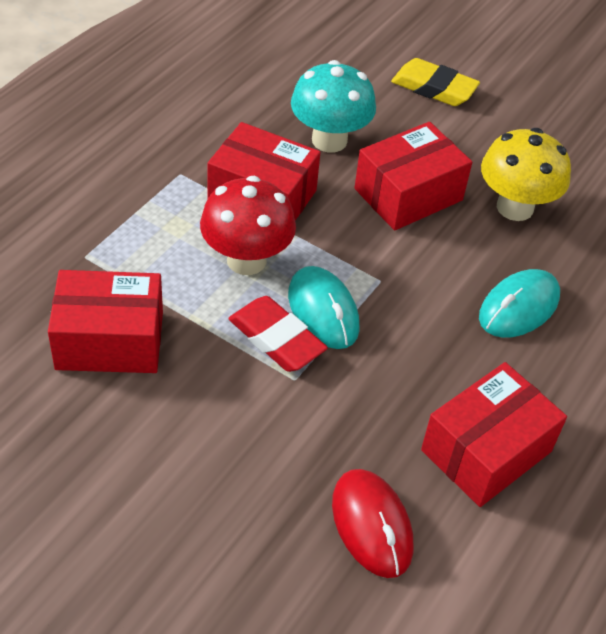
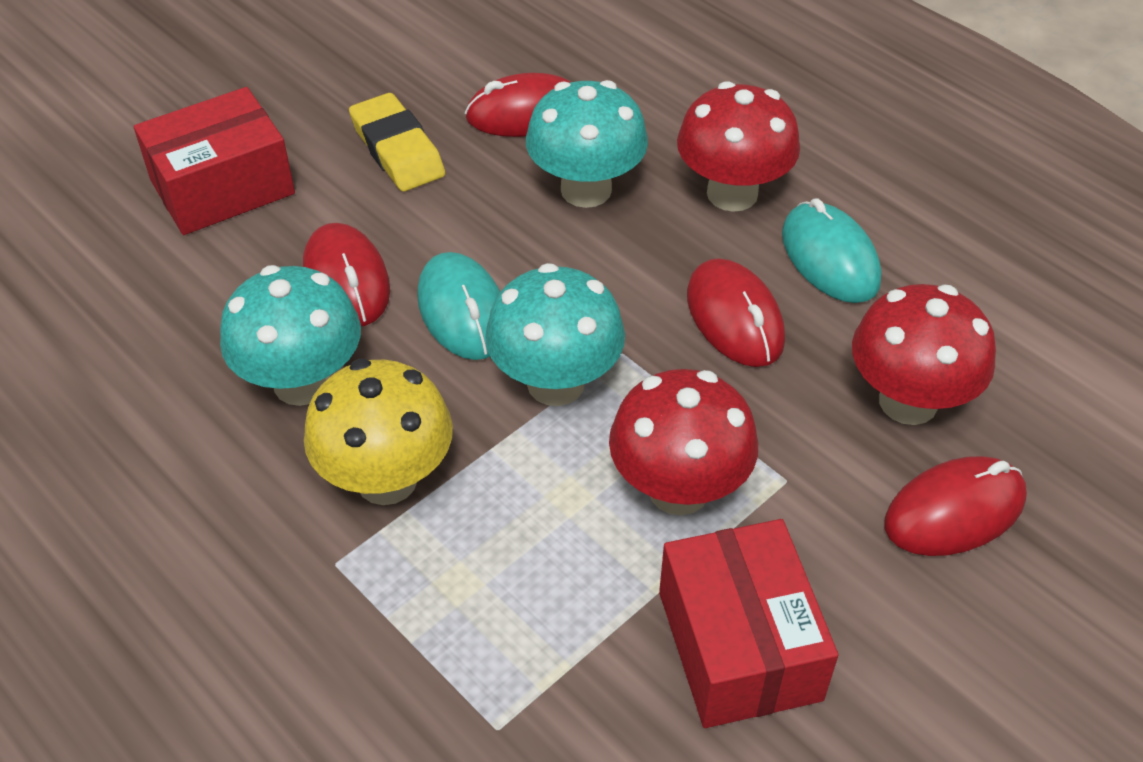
red box: 4 -> 2
red eraser: 1 -> 0
red mouse: 1 -> 4
red mushroom: 1 -> 3
turquoise mushroom: 1 -> 3

